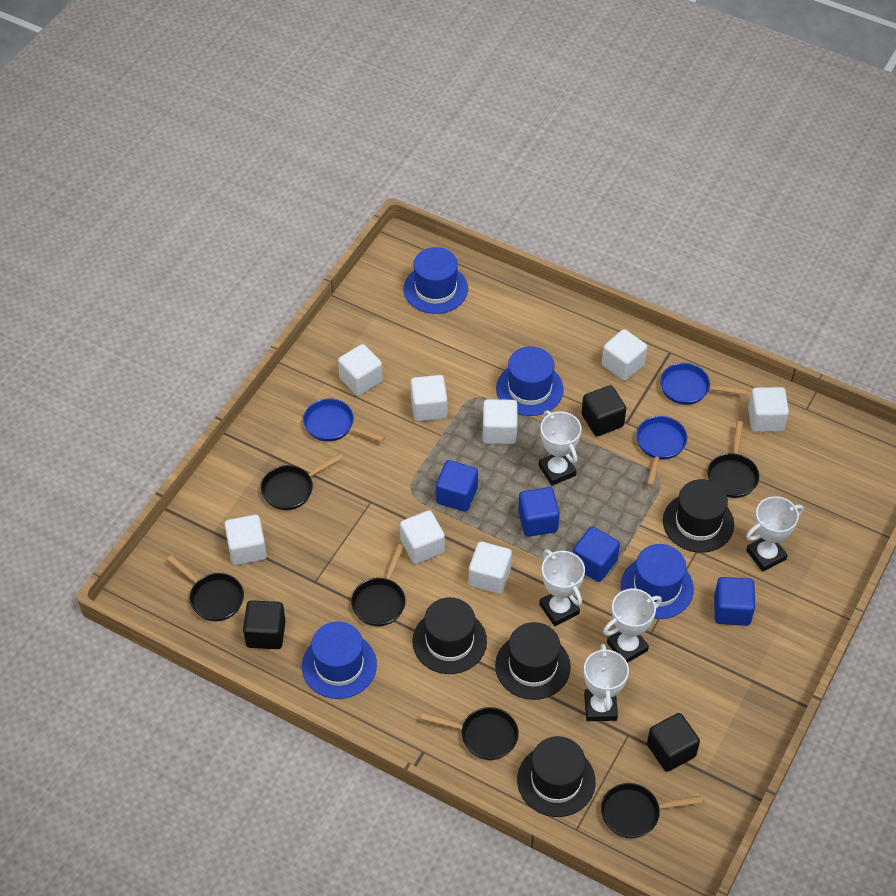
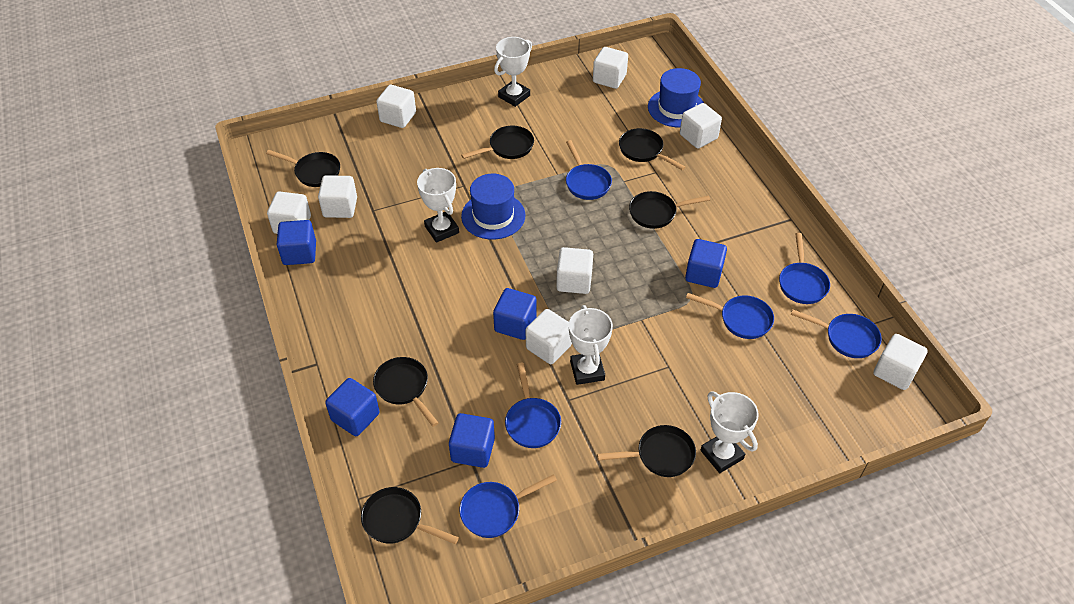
black cube: 3 -> 0
black hat: 4 -> 0
black pan: 6 -> 7
blue cube: 4 -> 5
blue hat: 4 -> 2
blue pan: 3 -> 6
white trophy: 5 -> 4

